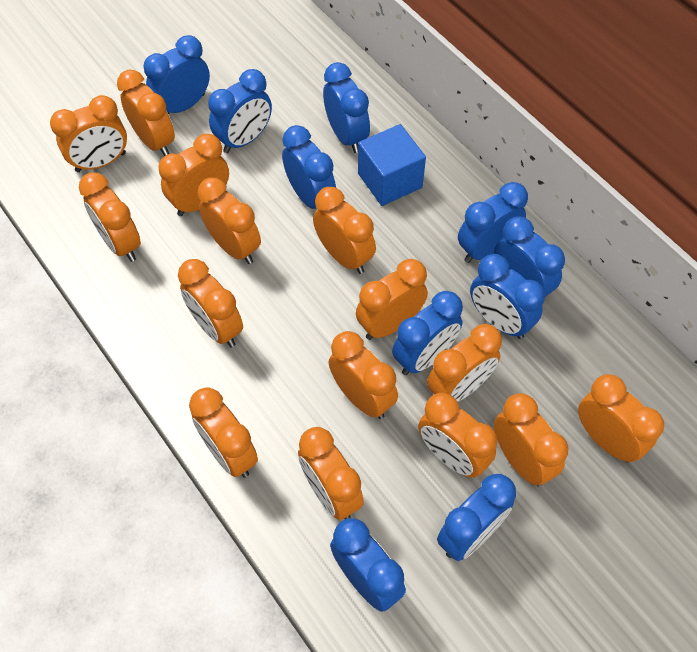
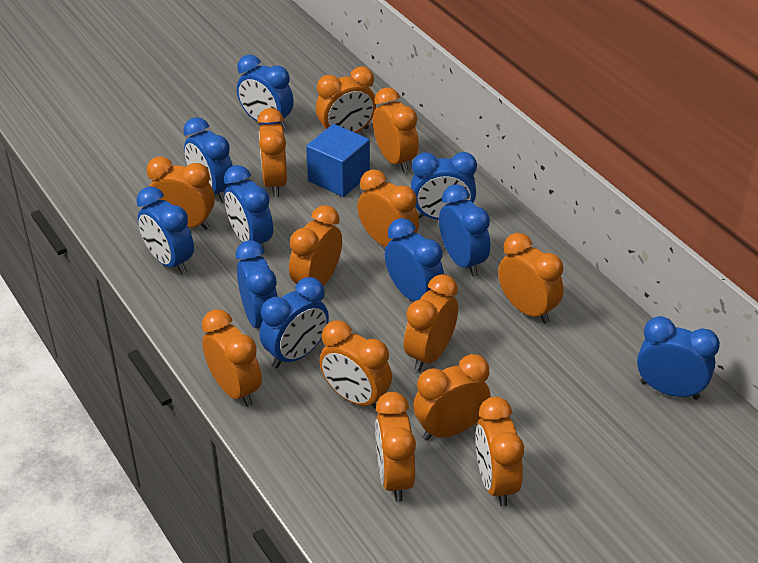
orange clock: 15 -> 13

